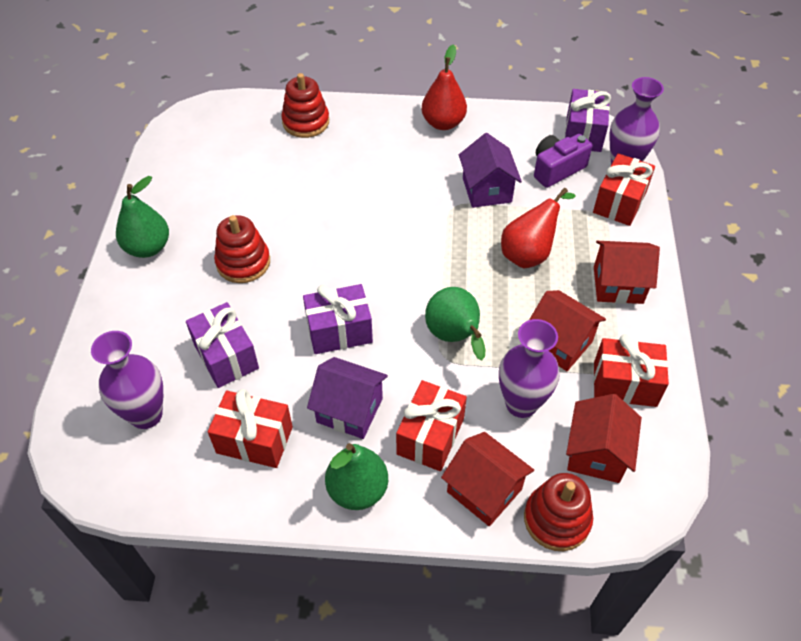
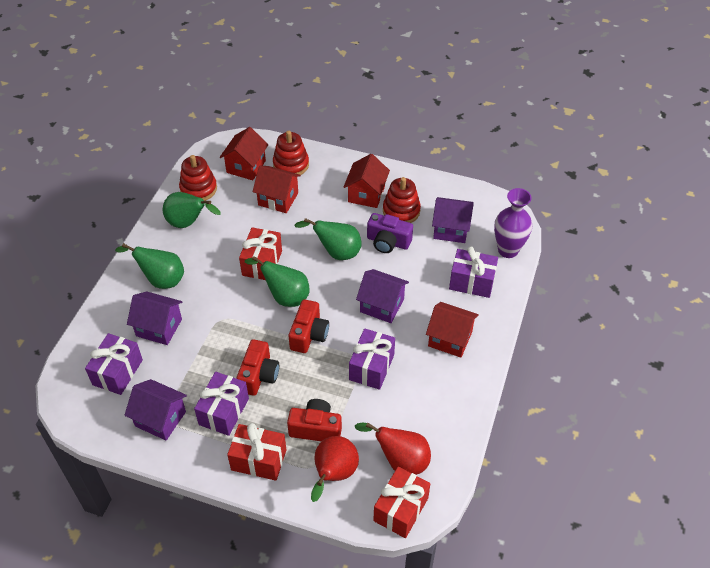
green pear: 3 -> 4
purple gift: 3 -> 4
purple house: 2 -> 4
purple vase: 3 -> 1
red camera: 0 -> 3
red gift: 4 -> 3

